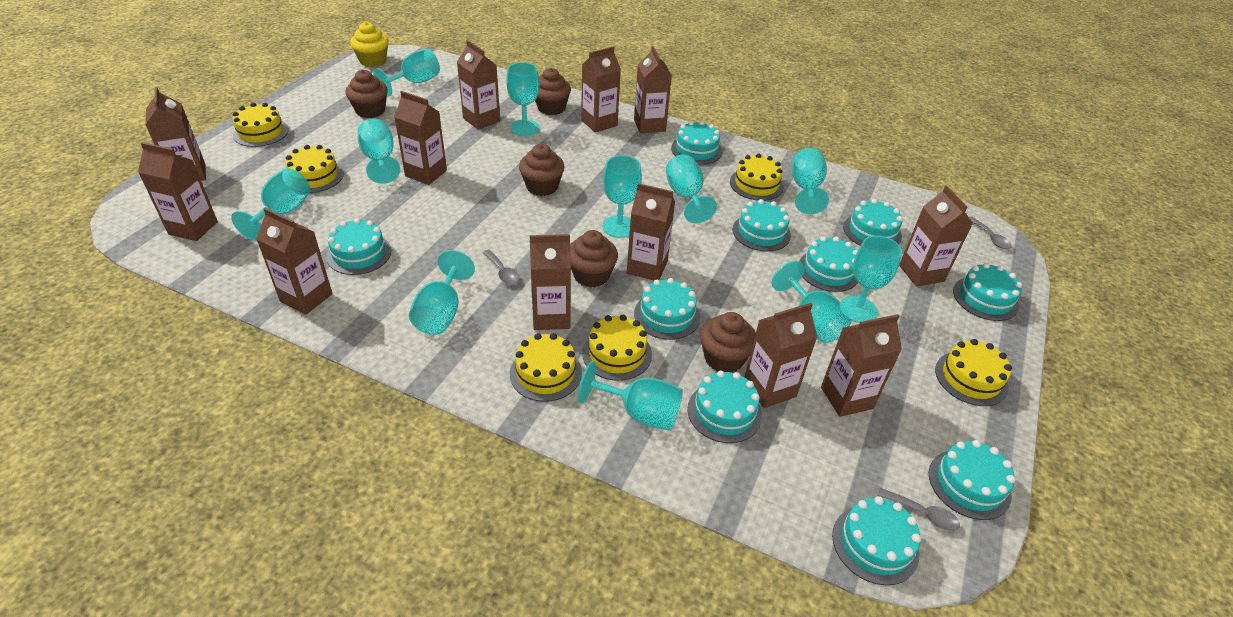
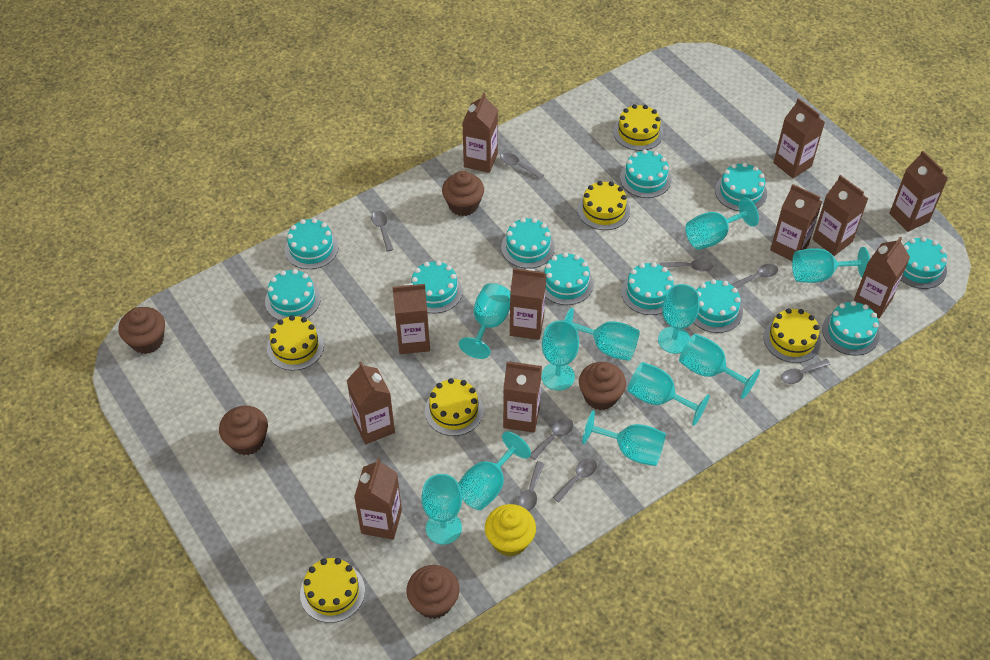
brown carton: 12 -> 11
grey spoon: 3 -> 8
turquoise cake: 10 -> 11

